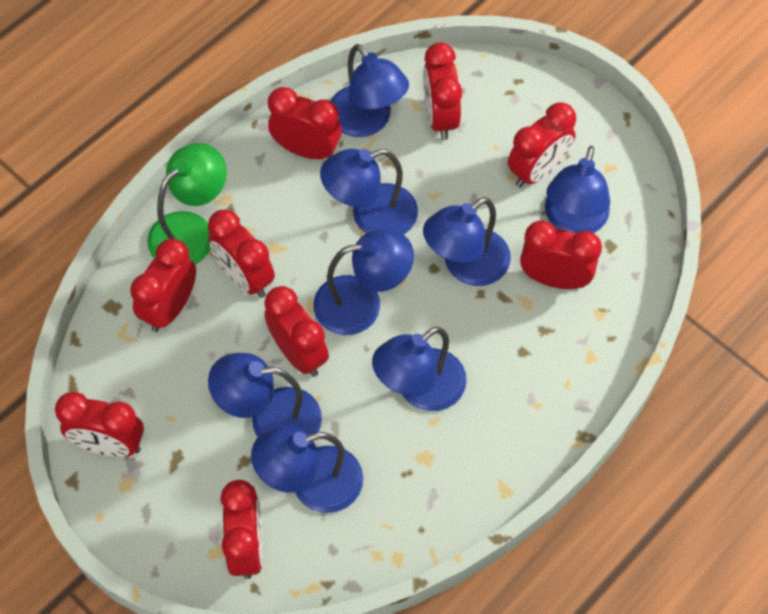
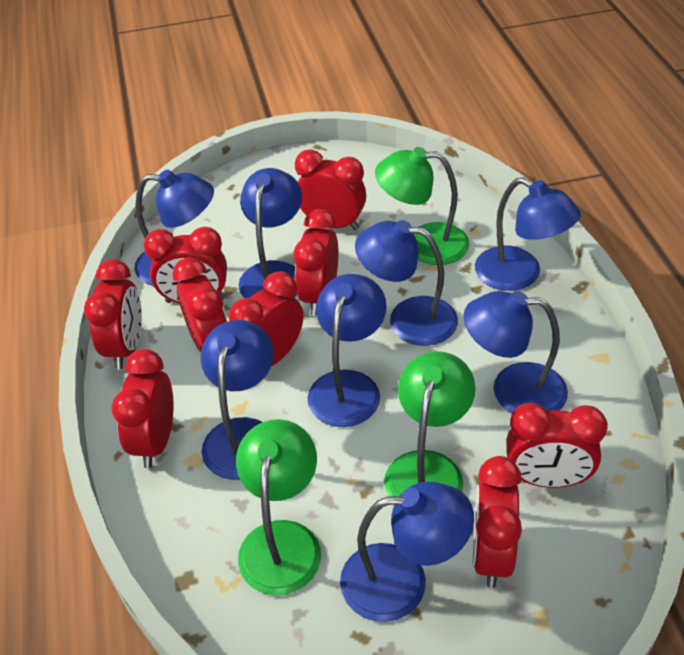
green lamp: 1 -> 3

